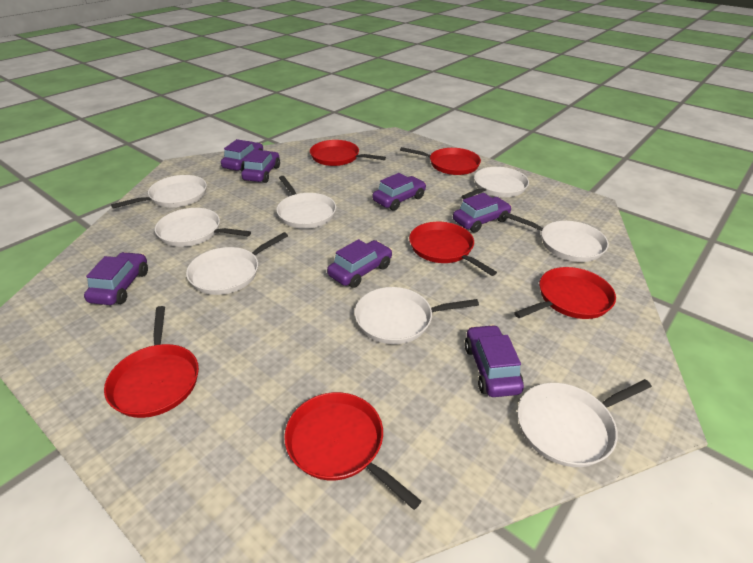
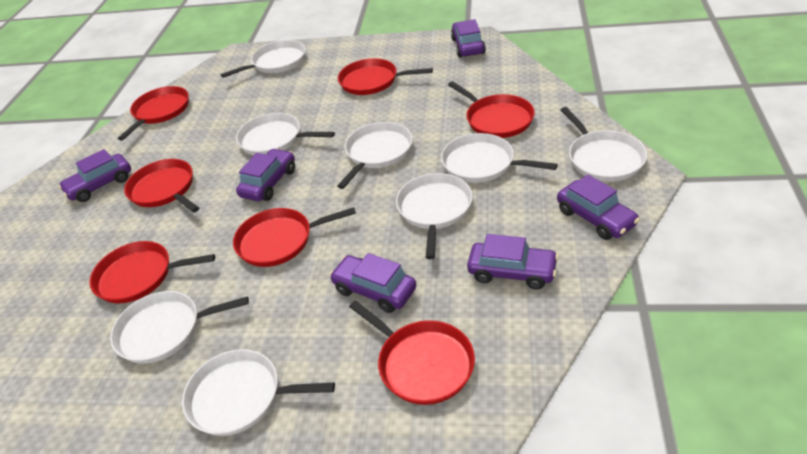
purple car: 7 -> 6
red pan: 6 -> 7

